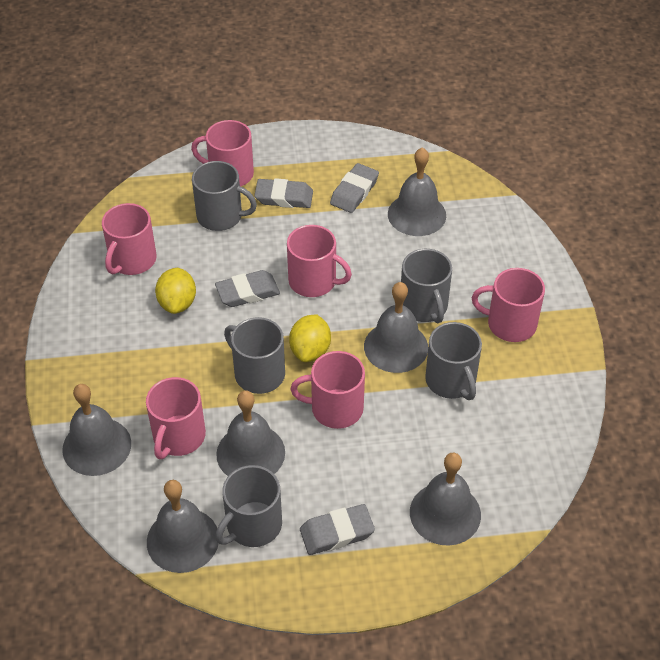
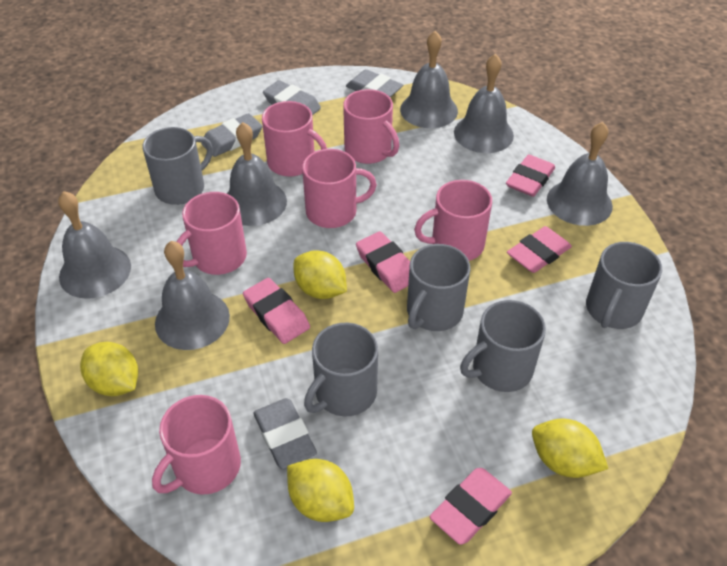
pink eraser: 0 -> 5
yellow lemon: 2 -> 4

